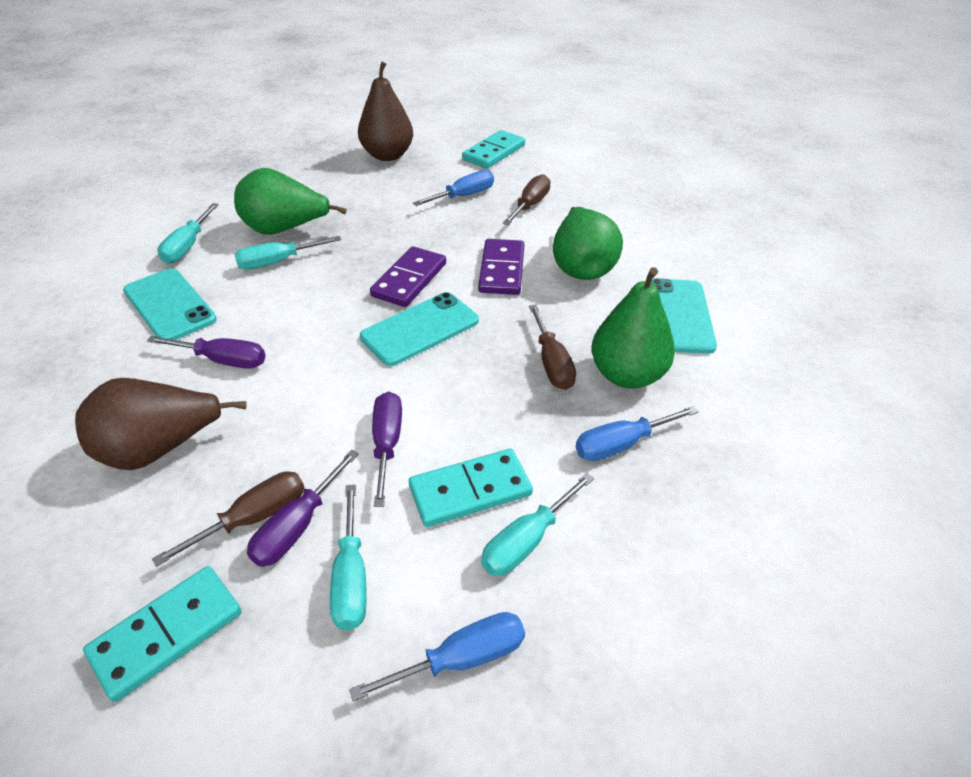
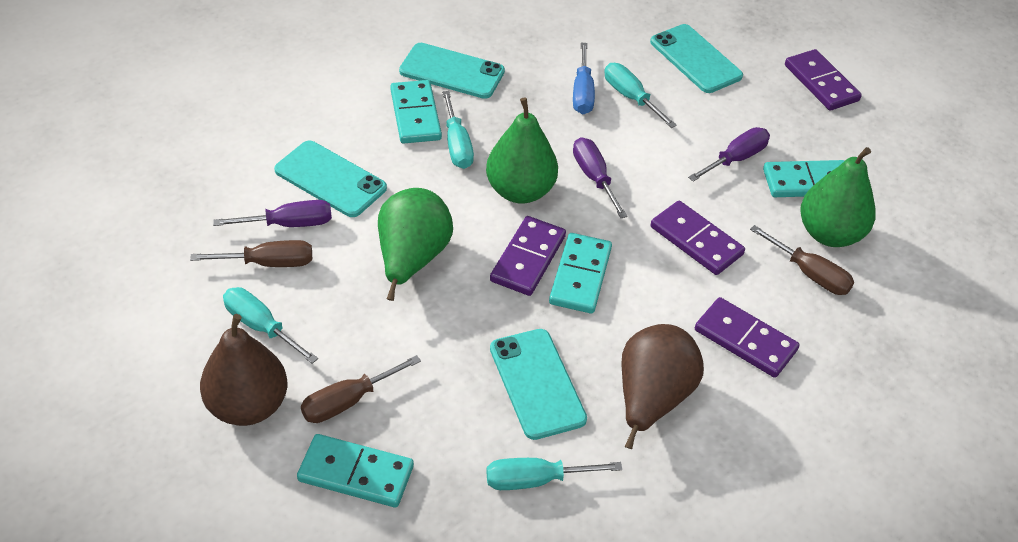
blue screwdriver: 3 -> 1
purple domino: 2 -> 4
turquoise domino: 3 -> 4
turquoise phone: 3 -> 4

